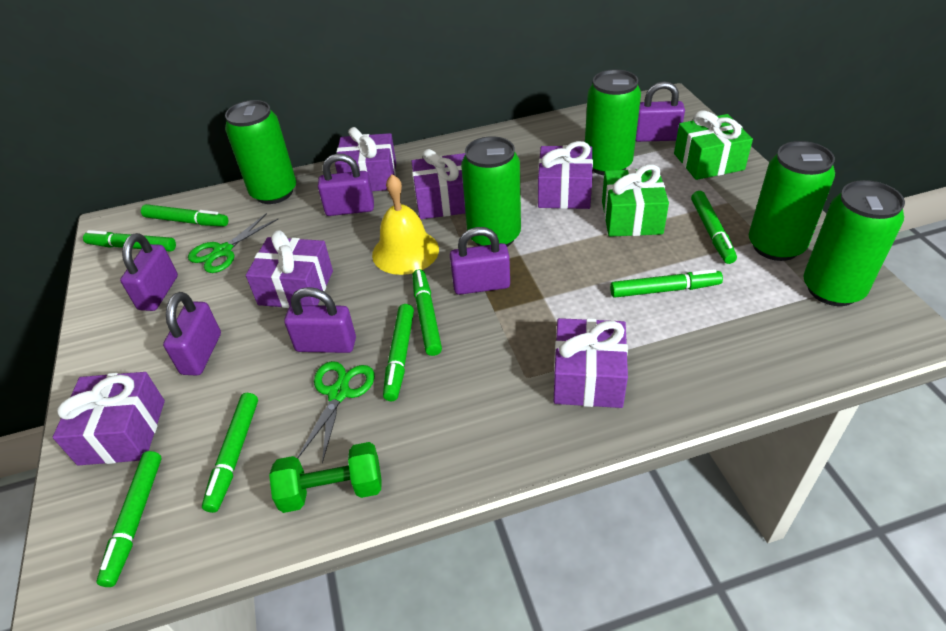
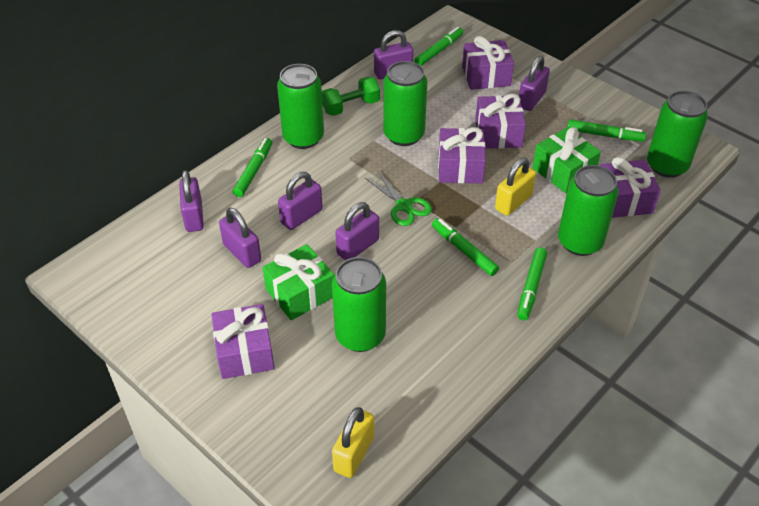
green marker: 8 -> 5
green scissors: 2 -> 1
purple gift: 6 -> 5
yellow bell: 1 -> 0
yellow padlock: 0 -> 2

